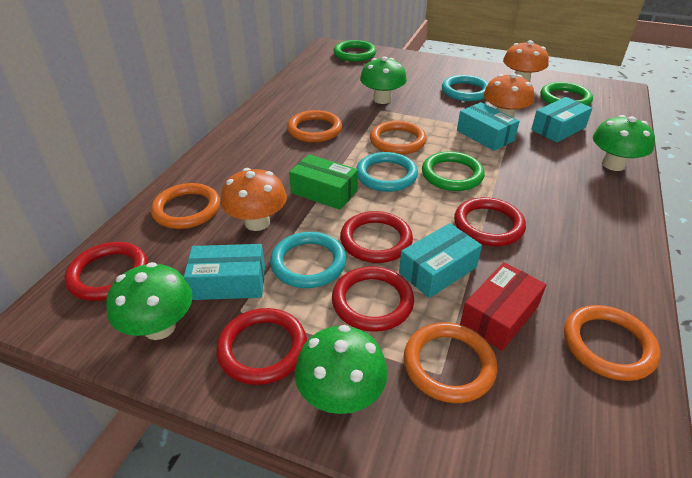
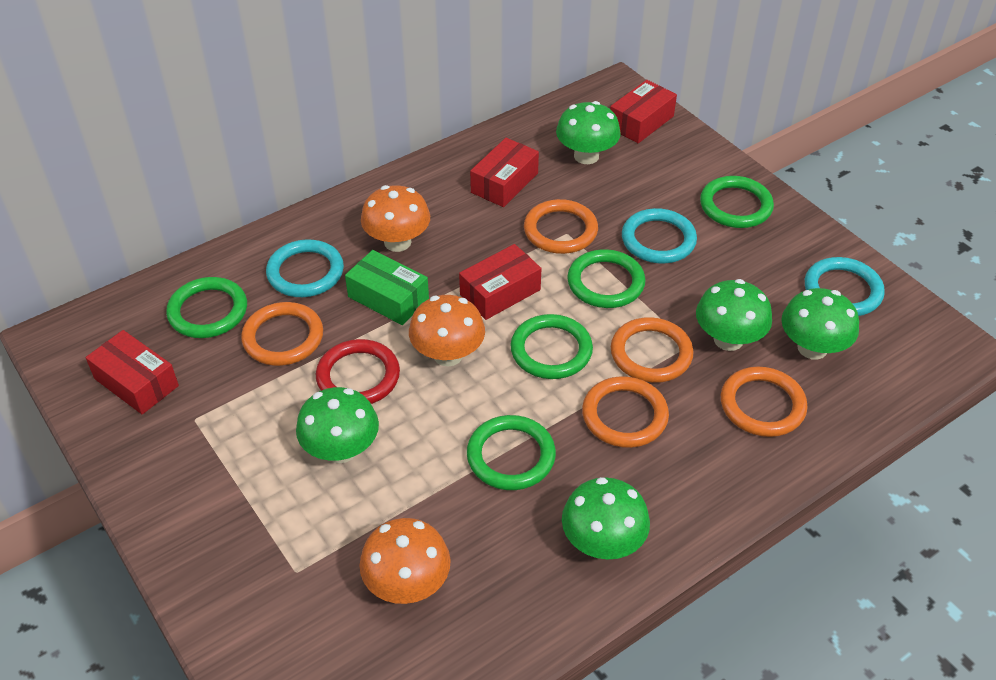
green mushroom: 4 -> 5
green ring: 3 -> 5
red box: 1 -> 4
red ring: 5 -> 1
turquoise box: 4 -> 0

